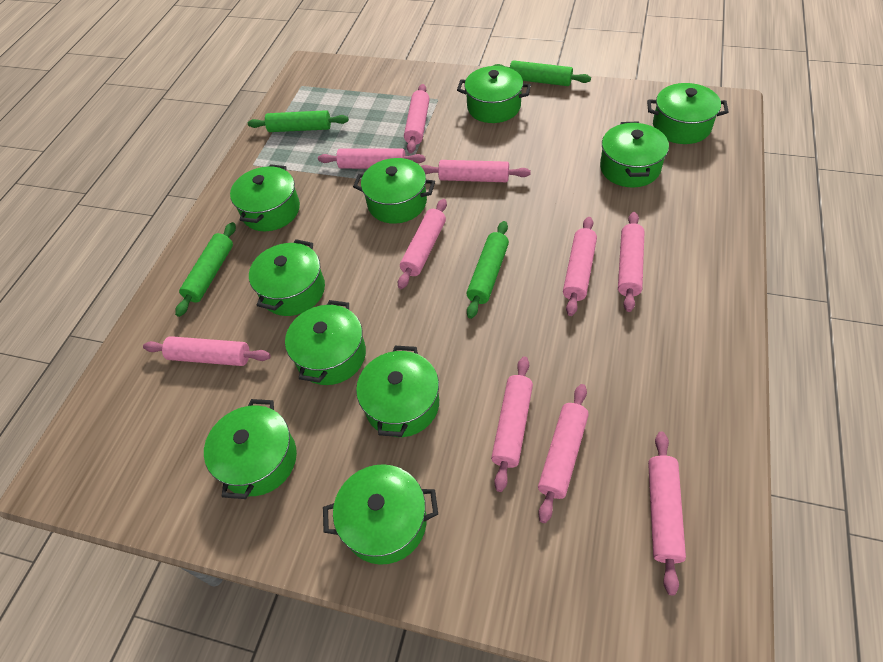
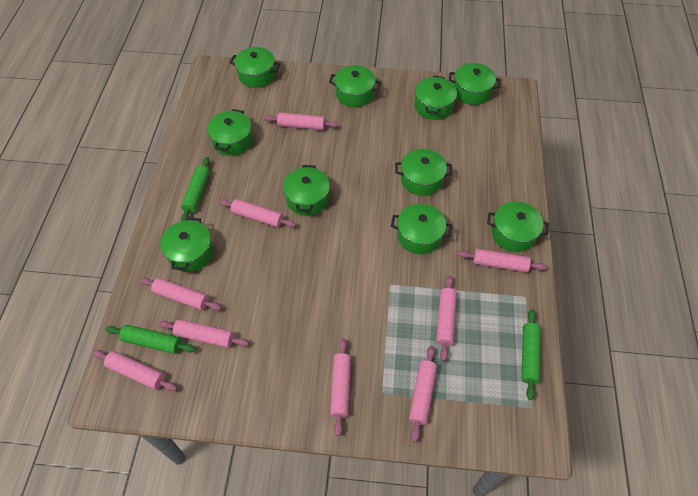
green rolling pin: 4 -> 3
pink rolling pin: 10 -> 9

